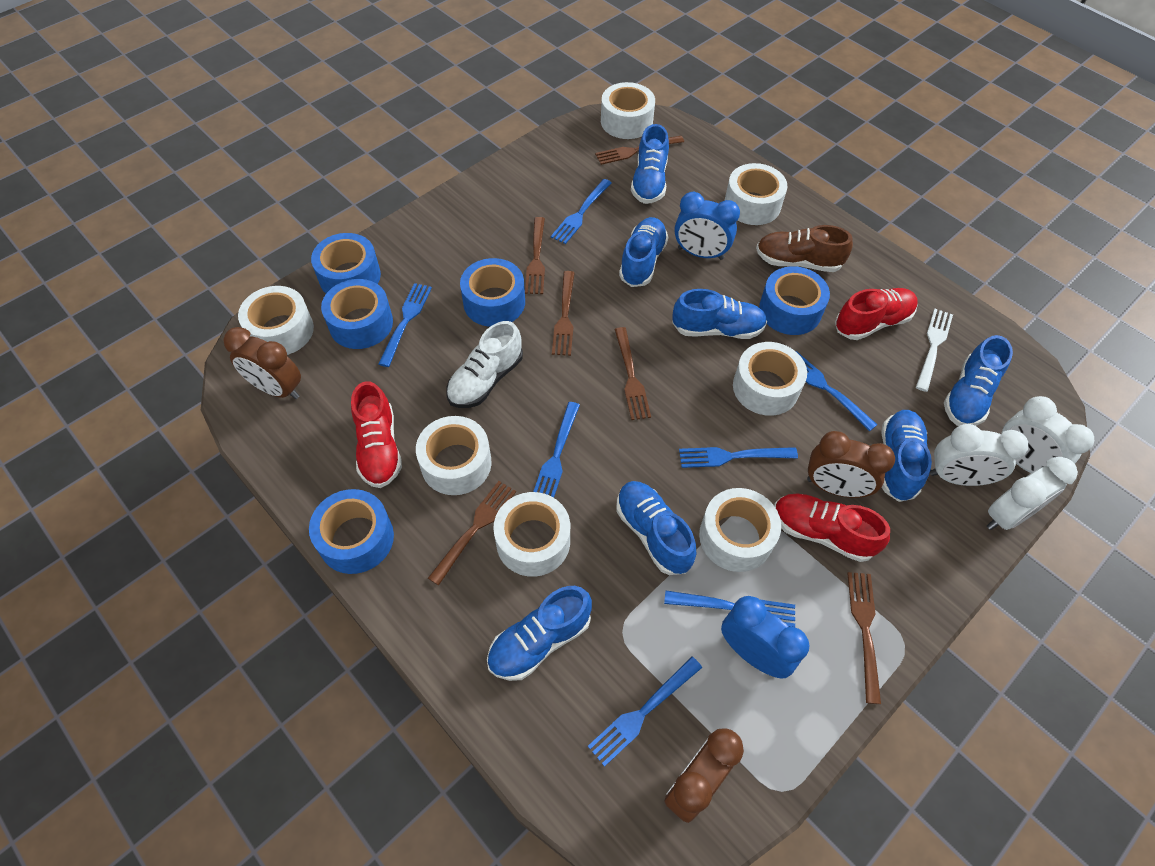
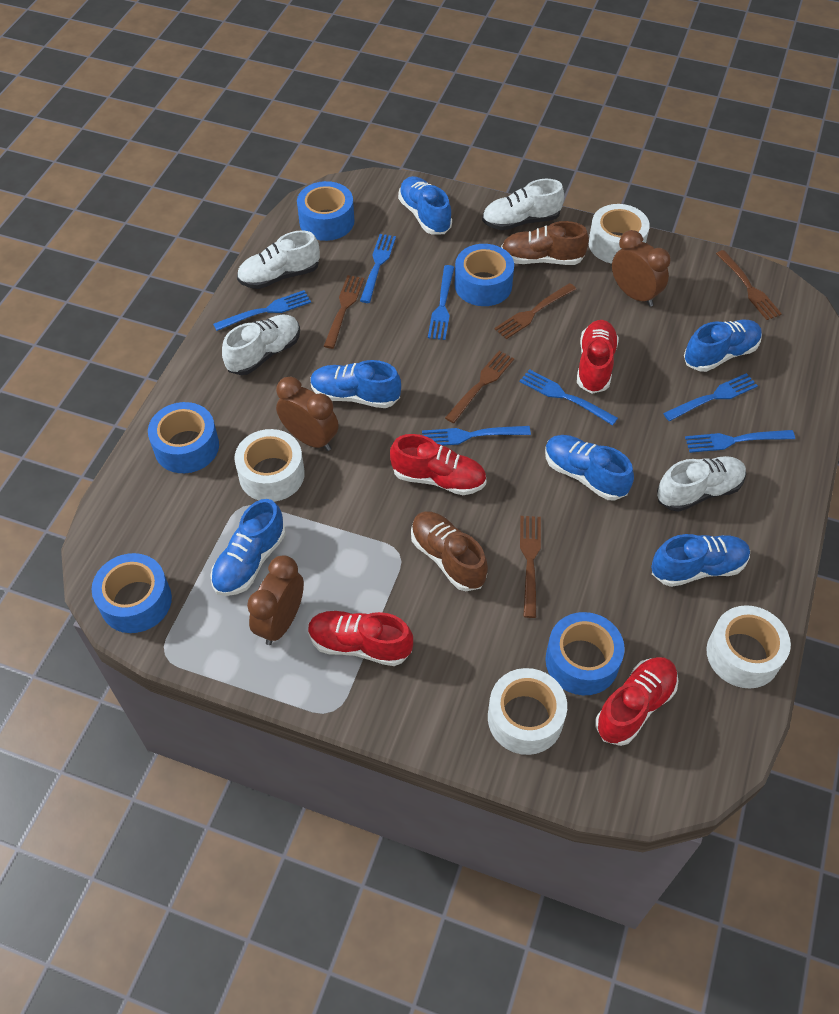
blue clock: 2 -> 0
blue shoe: 7 -> 6
brown fork: 6 -> 5
brown shoe: 1 -> 2
red shoe: 3 -> 4
white clock: 3 -> 0
white fork: 1 -> 0
white shoe: 1 -> 4
white tape: 7 -> 4

